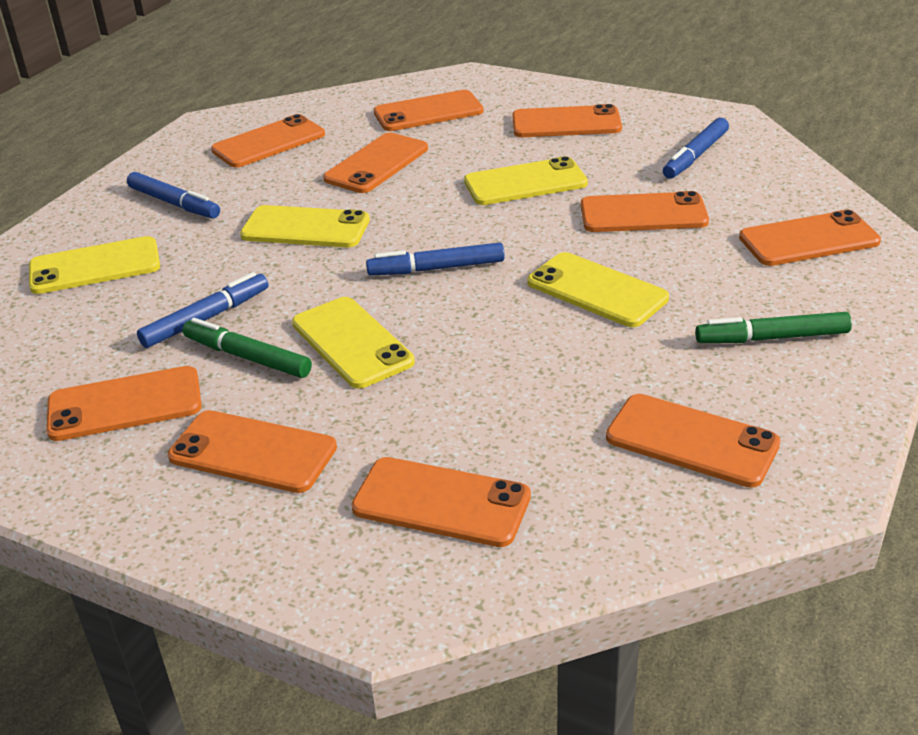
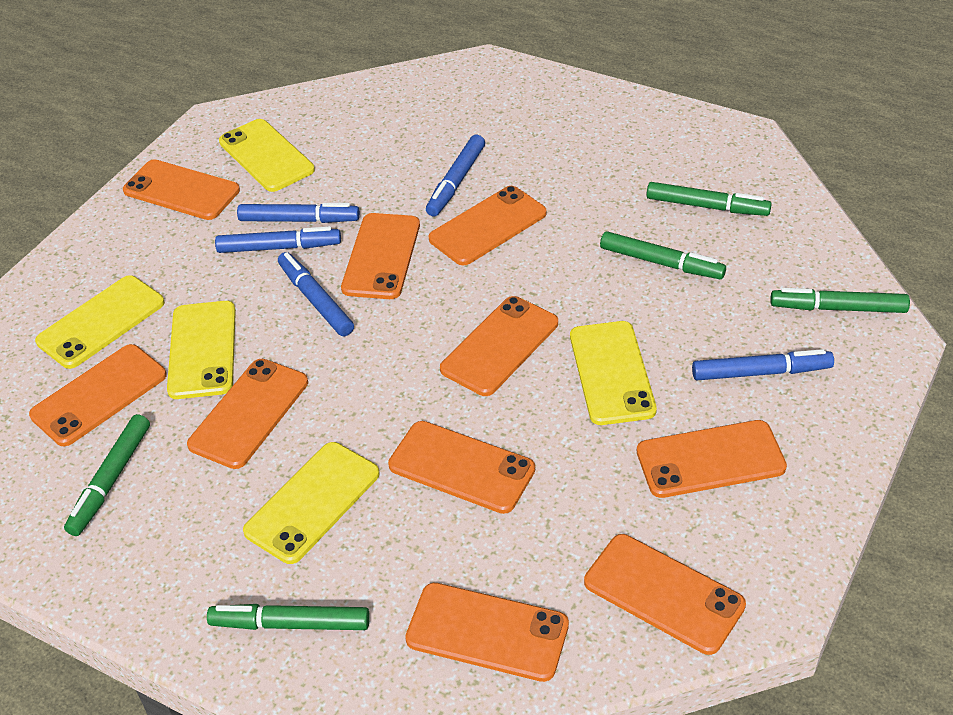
blue marker: 4 -> 5
green marker: 2 -> 5

